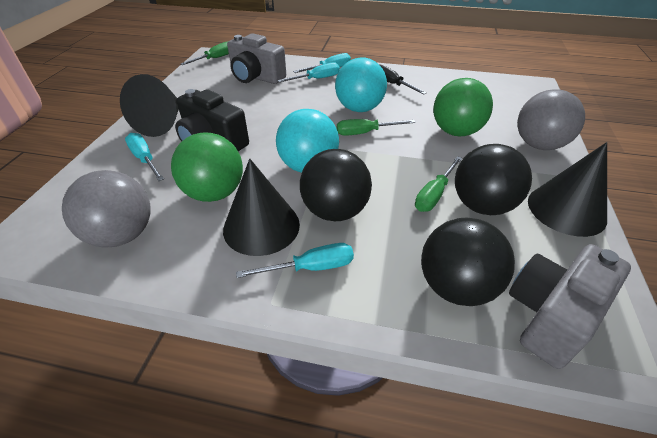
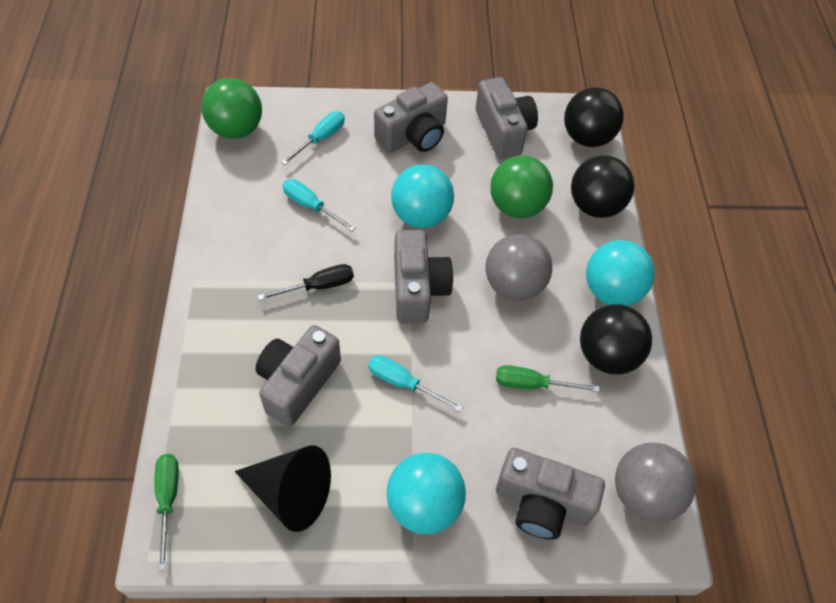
black camera: 1 -> 0
black cone: 3 -> 1
green screwdriver: 3 -> 2
grey camera: 2 -> 5
turquoise ball: 2 -> 3
turquoise screwdriver: 4 -> 3

